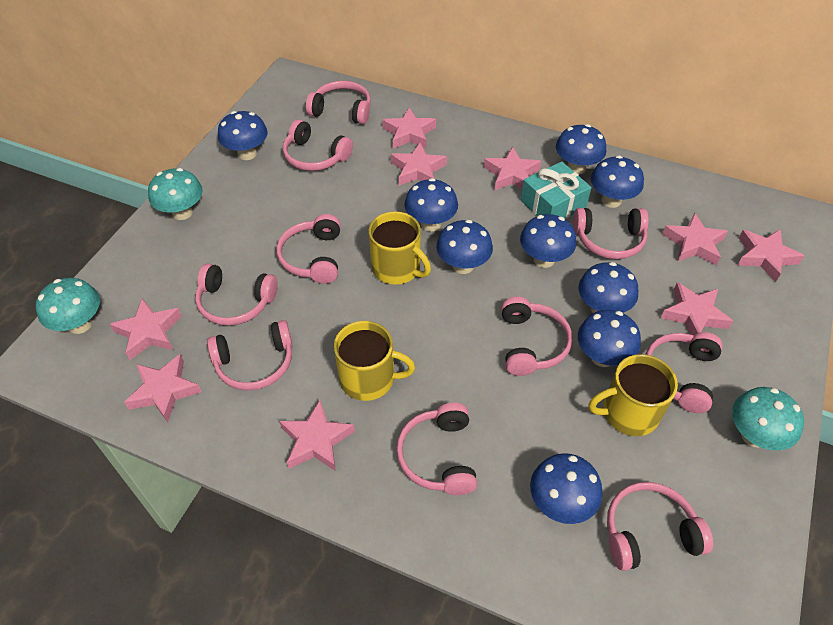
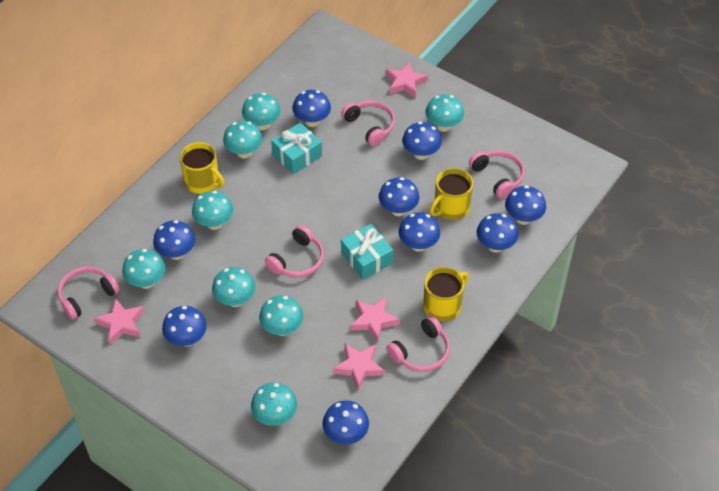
pink headphones: 10 -> 5
pink star: 9 -> 4
turquoise gift: 1 -> 2
turquoise mushroom: 3 -> 8

